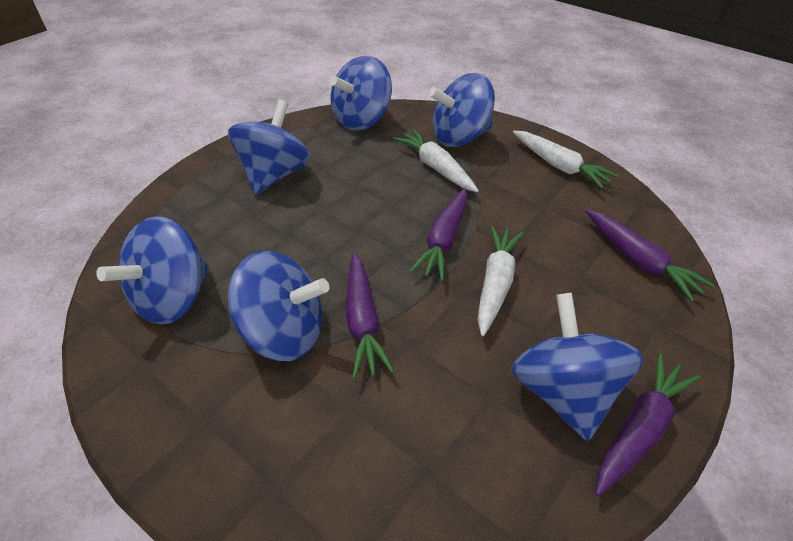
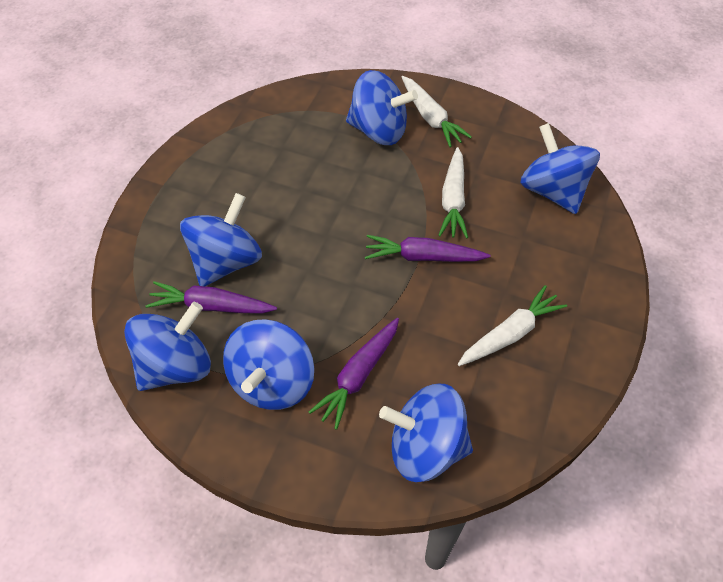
purple carrot: 4 -> 3

